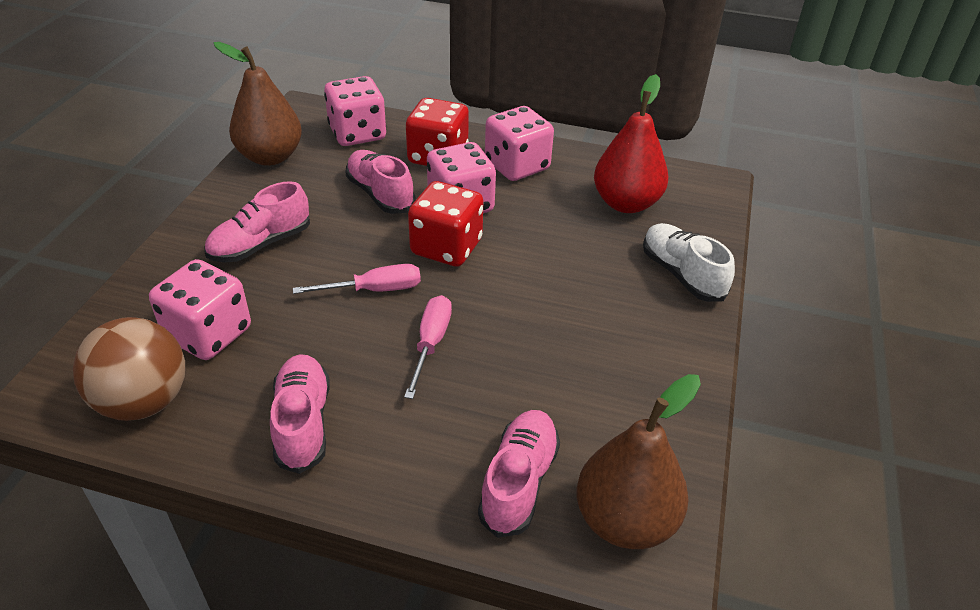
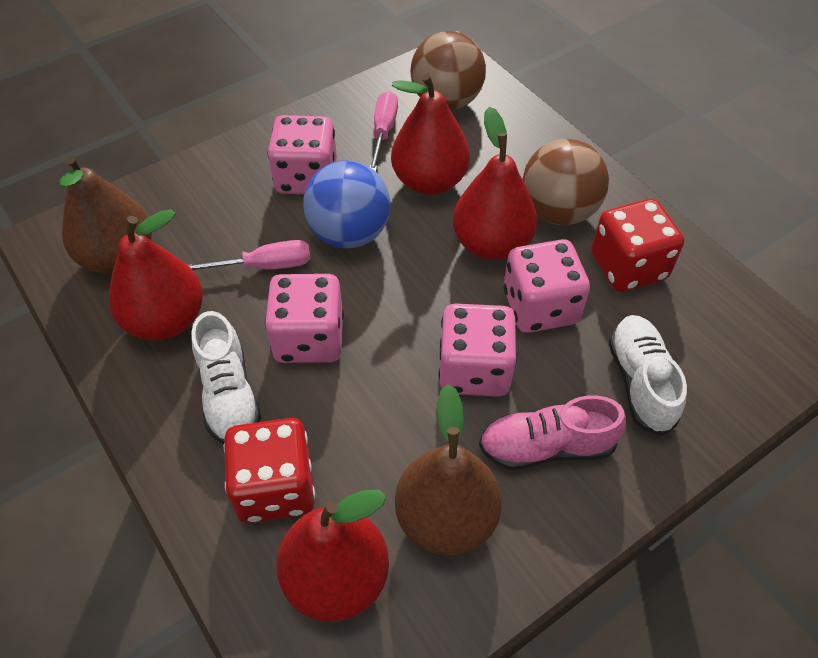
blue ball: 0 -> 1
brown ball: 1 -> 2
pink shoe: 4 -> 1
red pear: 1 -> 4
white shoe: 1 -> 2

